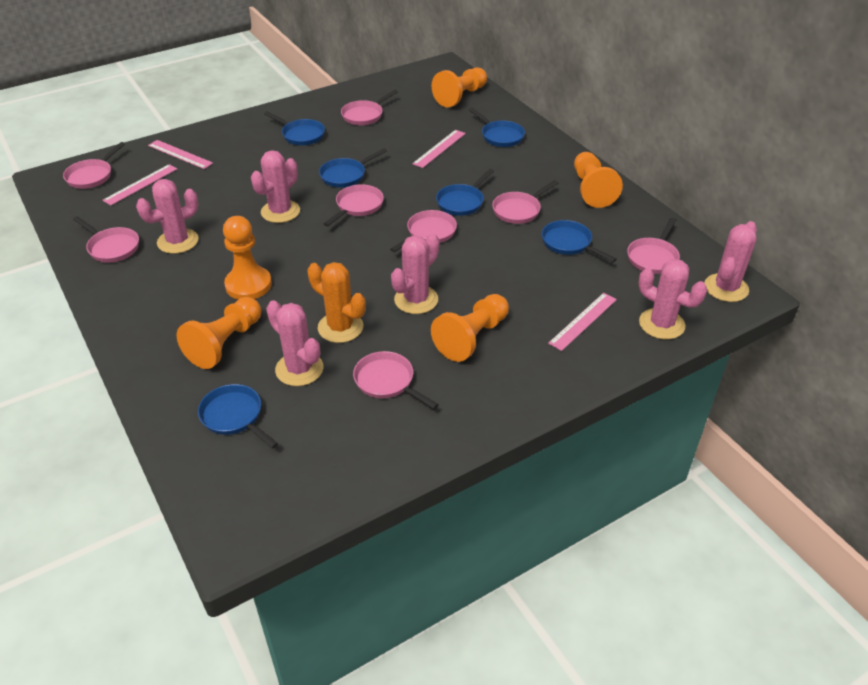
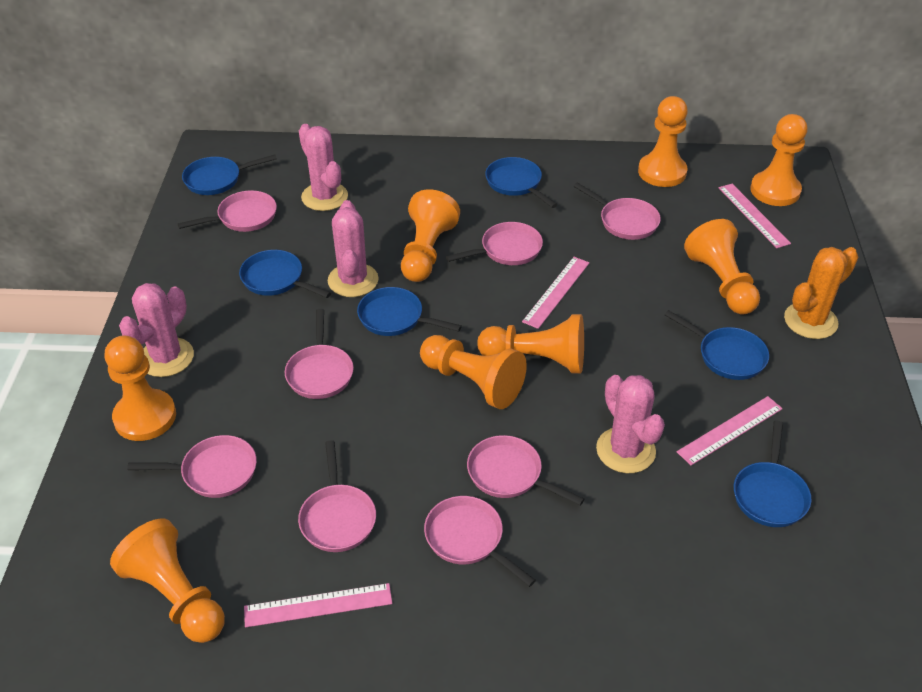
orange pawn: 5 -> 8
pink cactus: 6 -> 4

